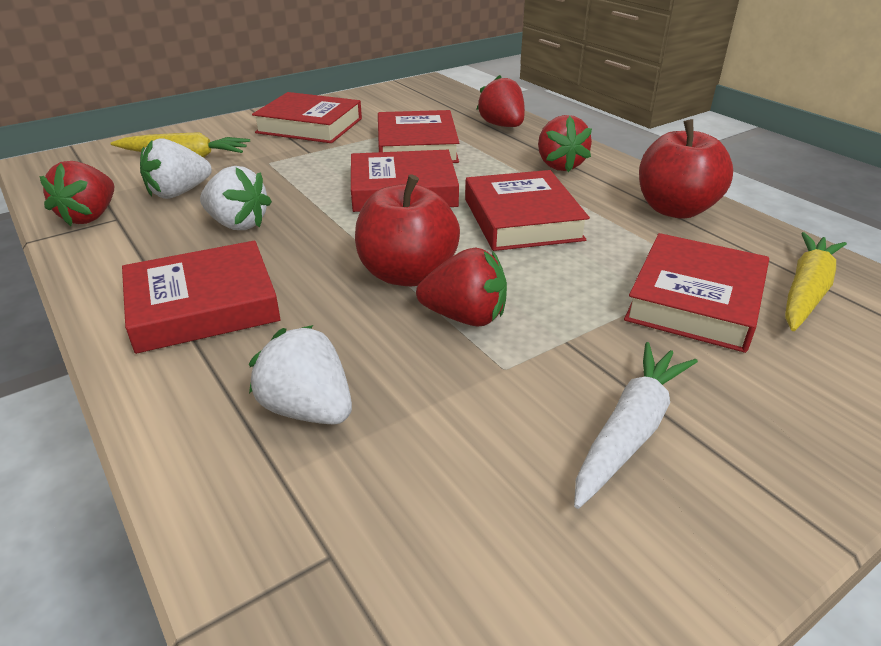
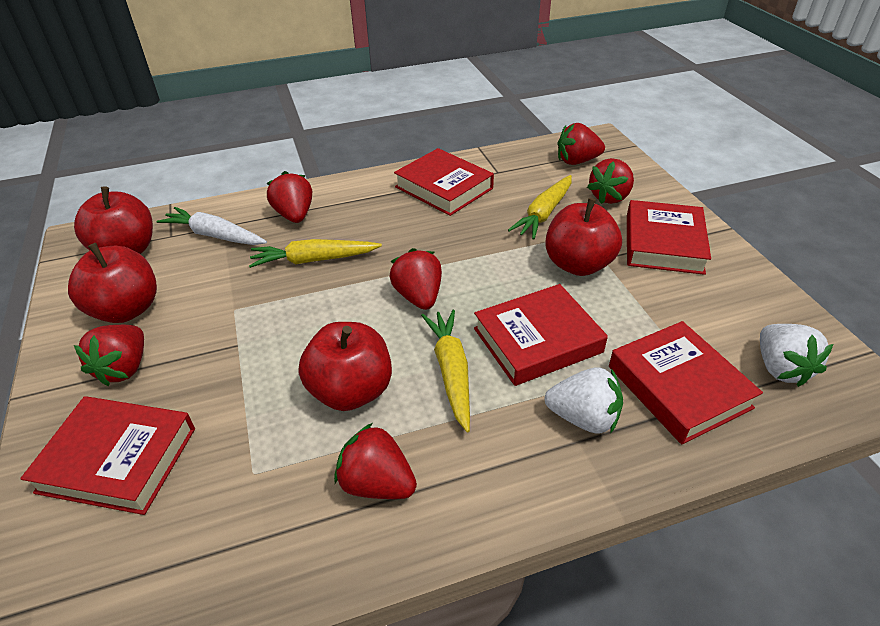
red apple: 2 -> 4
red book: 6 -> 5
red strawberry: 4 -> 6
white strawberry: 3 -> 2
yellow carrot: 2 -> 3

